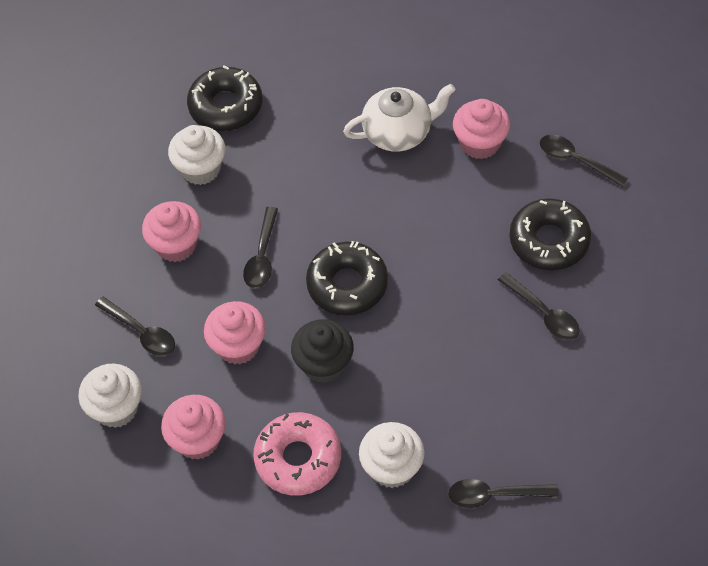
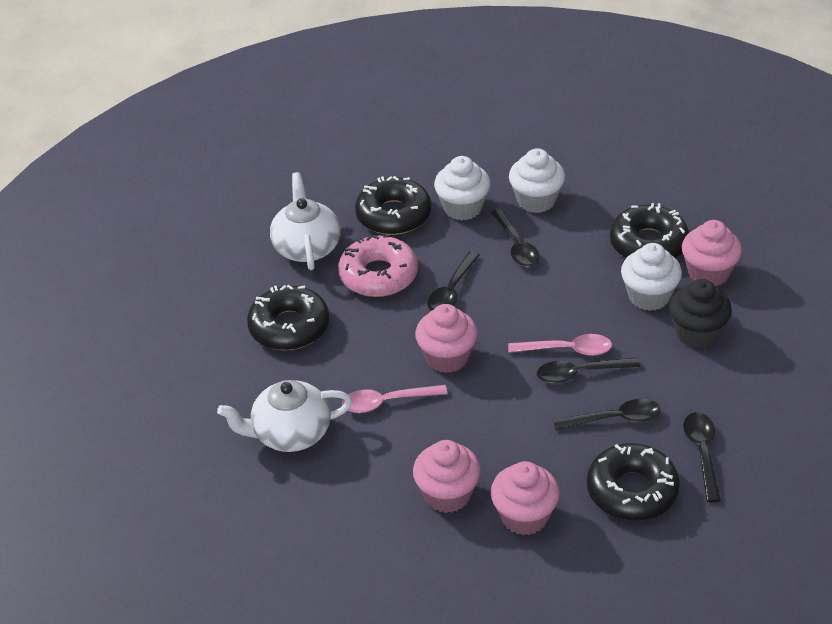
black donut: 3 -> 4
pink spoon: 0 -> 2
white teapot: 1 -> 2

